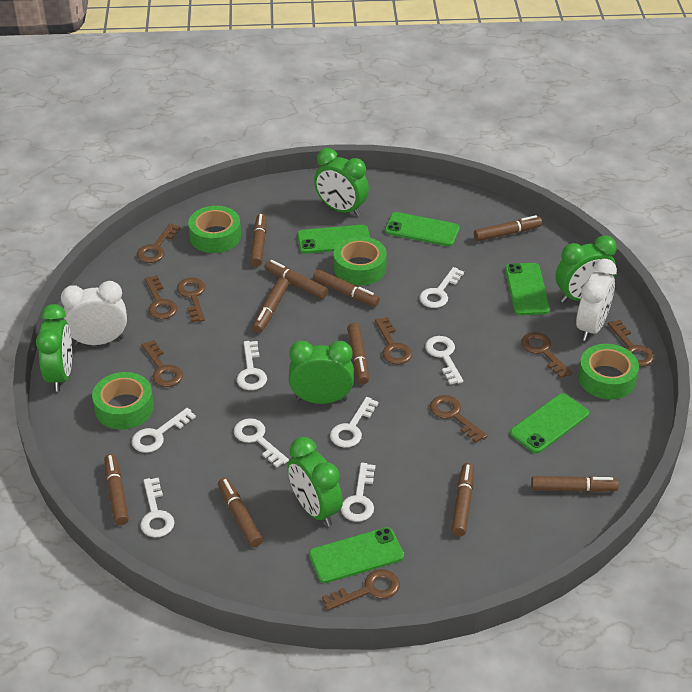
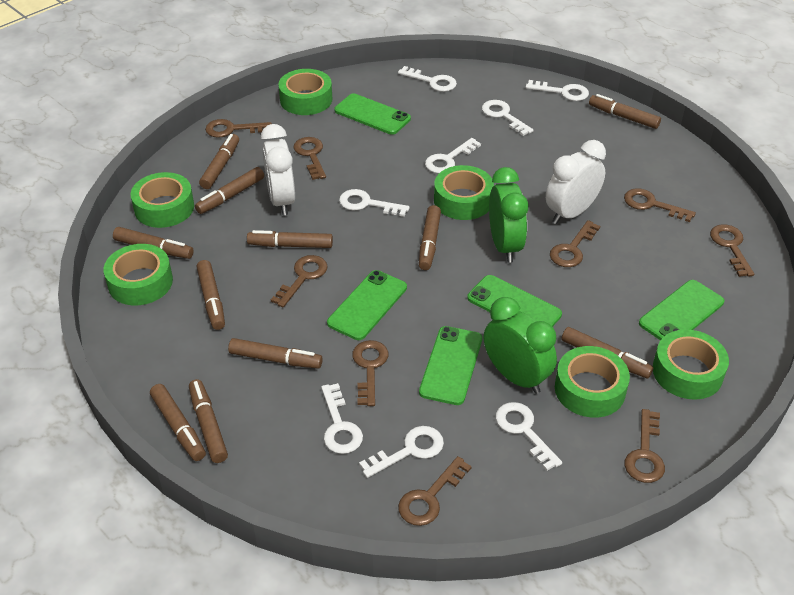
brown marker: 10 -> 11
green clock: 5 -> 2
green tape: 4 -> 6

